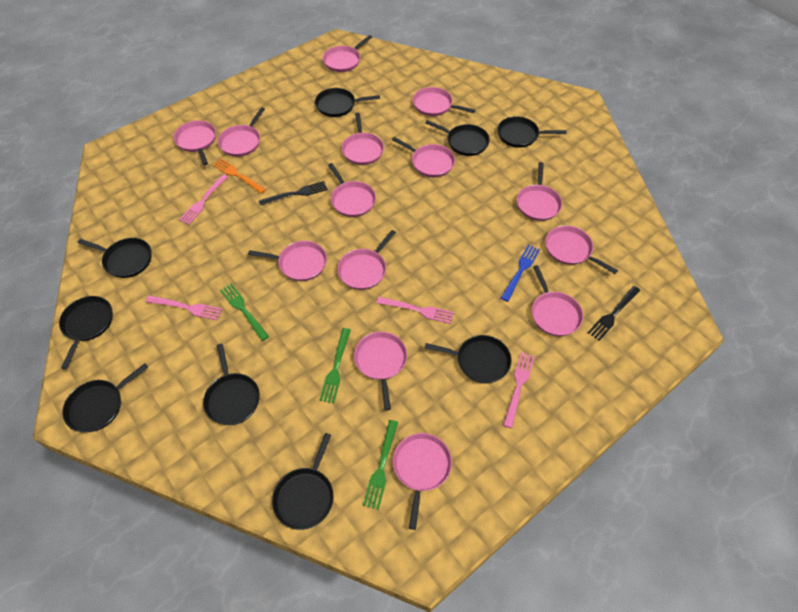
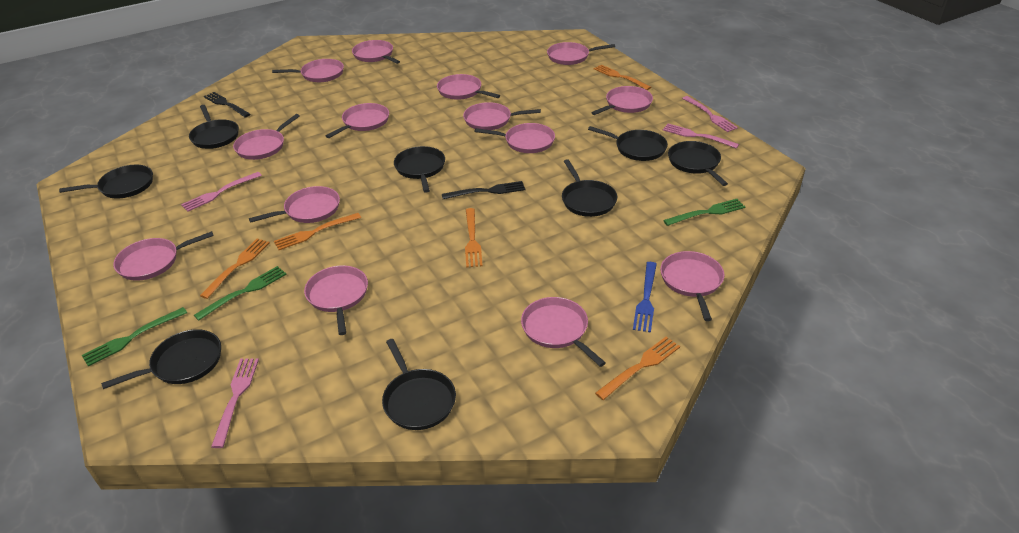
black pan: 9 -> 8
orange fork: 1 -> 5

